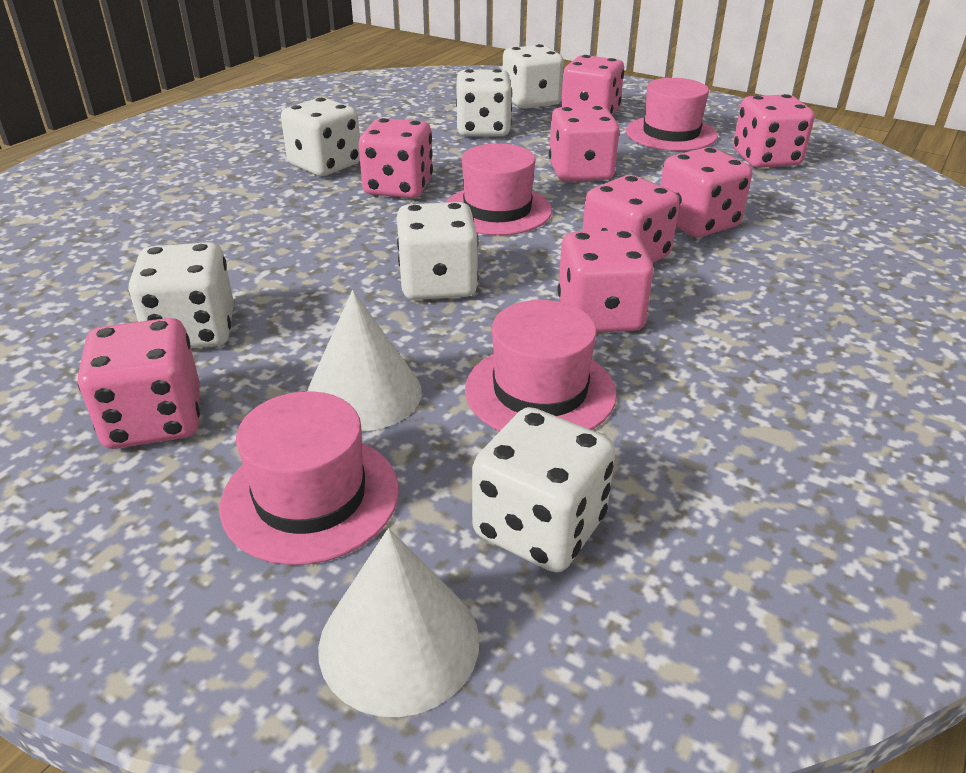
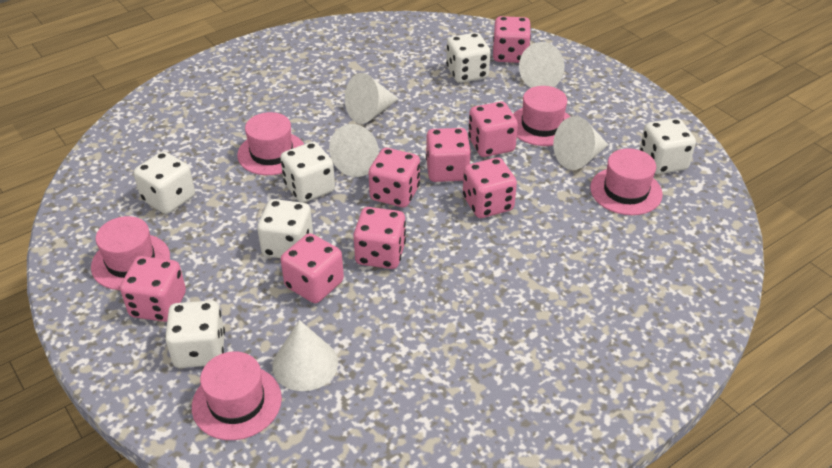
pink hat: 4 -> 5
white cone: 2 -> 5

